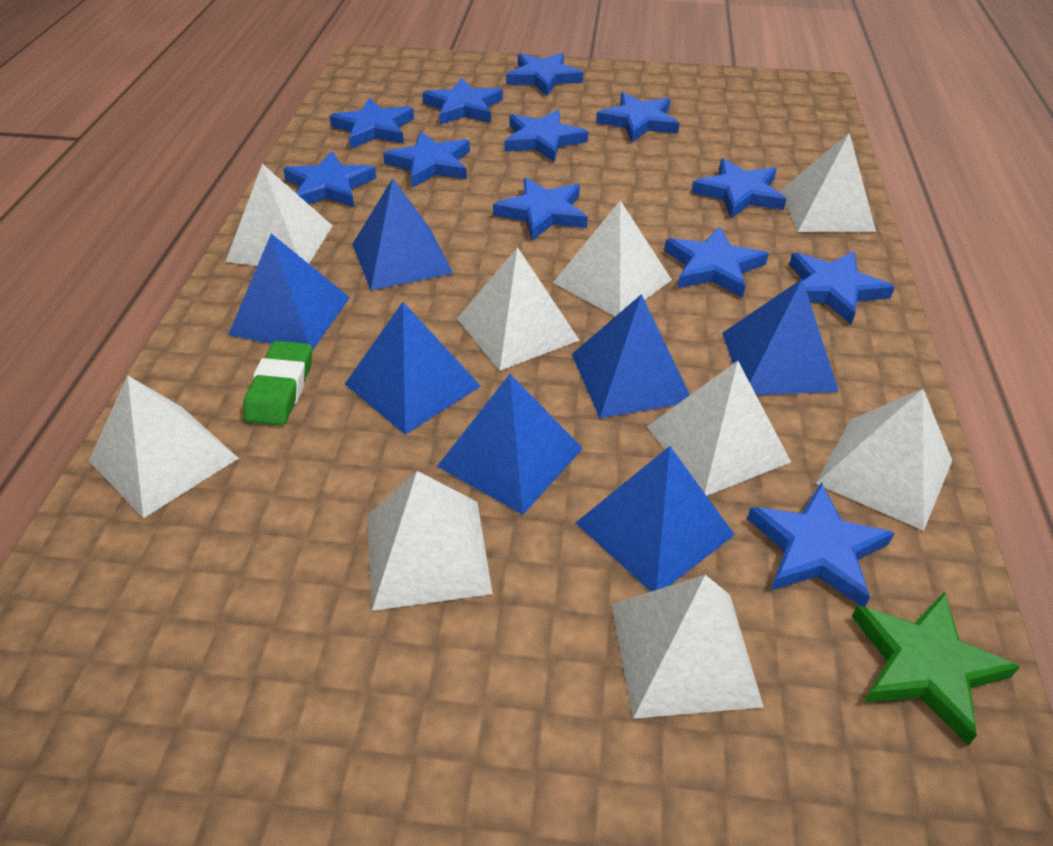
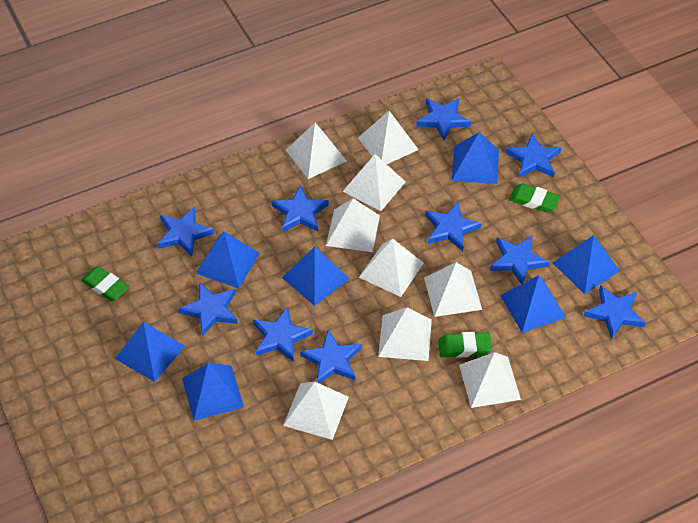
blue star: 12 -> 10
green eraser: 1 -> 3
green star: 1 -> 0

